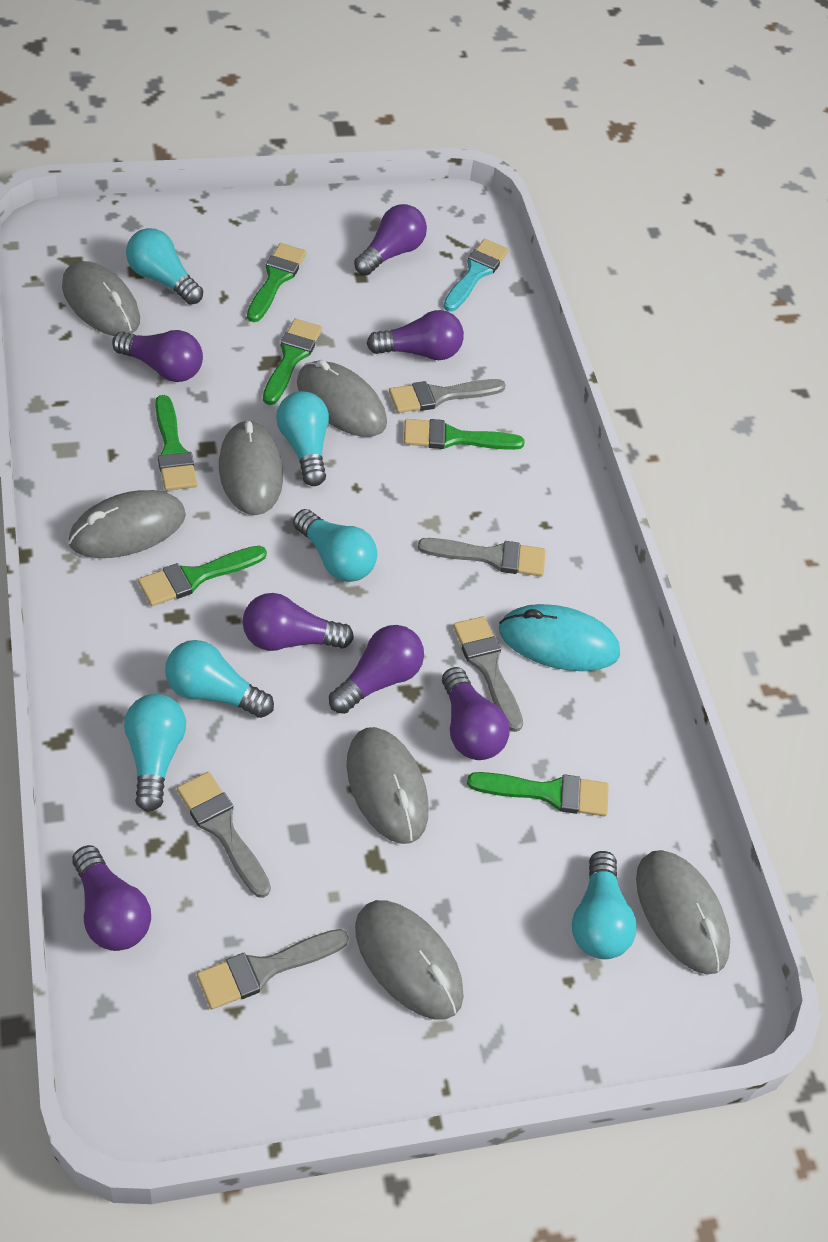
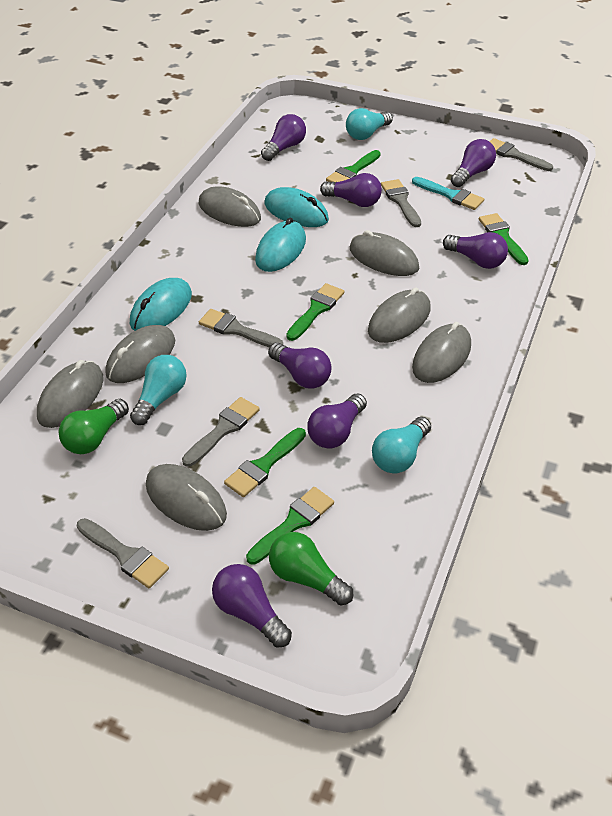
green brush: 6 -> 5
green light bulb: 0 -> 2
turquoise light bulb: 6 -> 3
turquoise mouse: 1 -> 3

